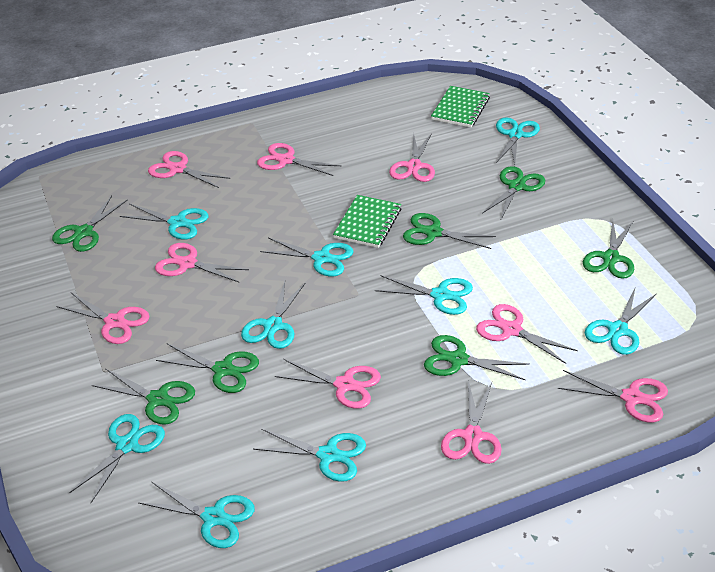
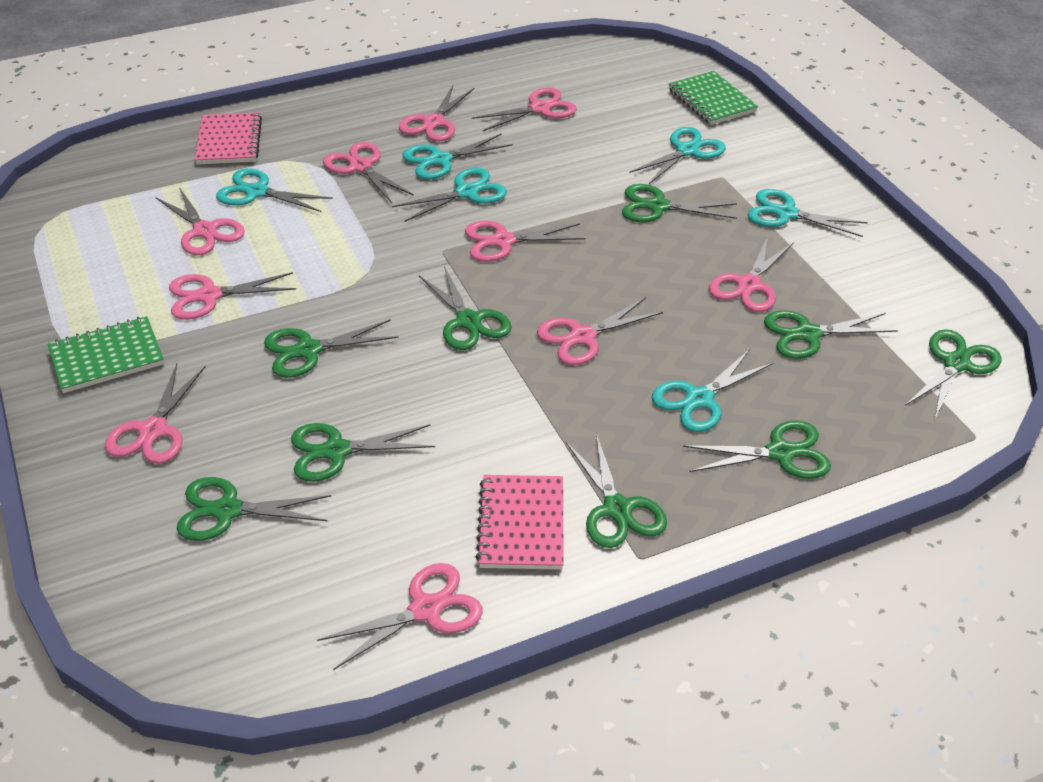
green scissors: 7 -> 9
pink notebook: 0 -> 2
pink scissors: 9 -> 10
turquoise scissors: 9 -> 6

